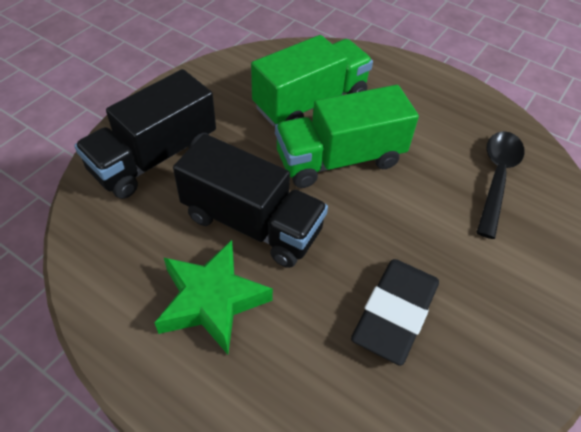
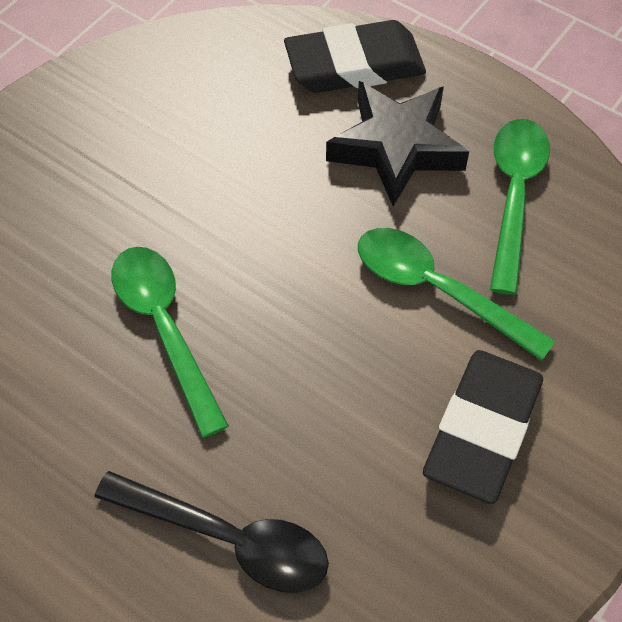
black eraser: 1 -> 2
black star: 0 -> 1
black truck: 2 -> 0
green spoon: 0 -> 3
green star: 1 -> 0
green truck: 2 -> 0

